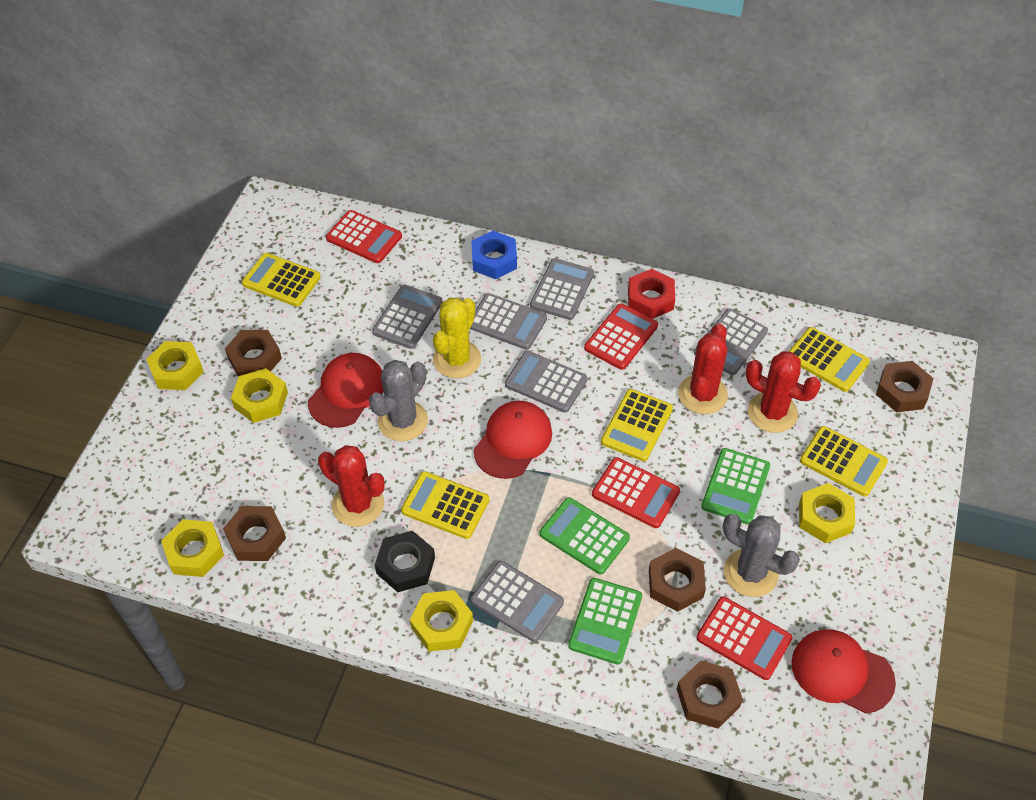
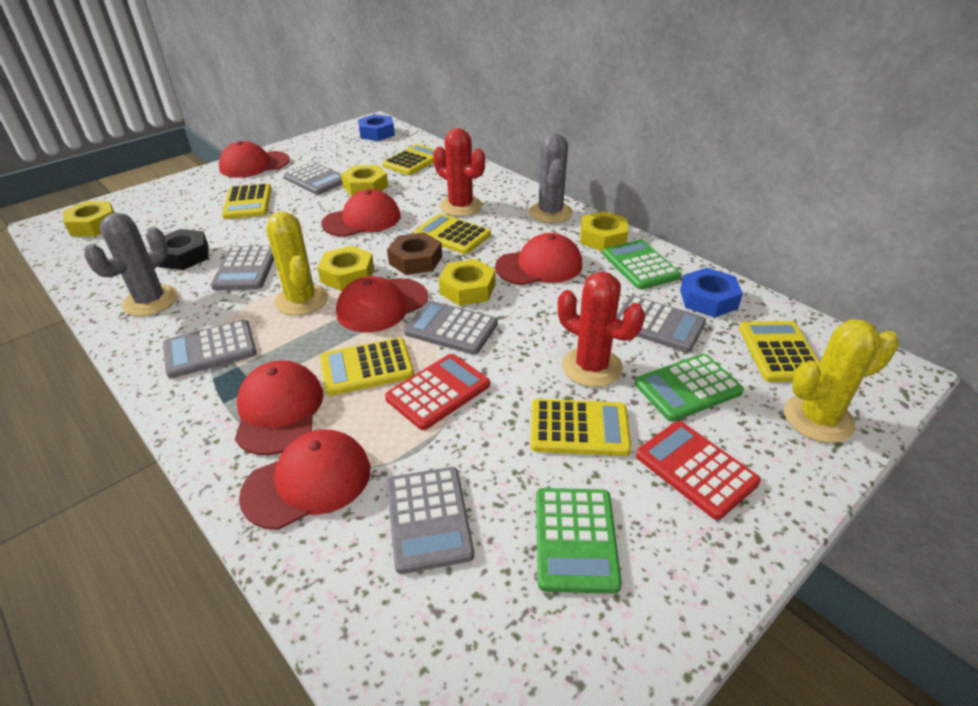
blue nut: 1 -> 2
brown nut: 5 -> 1
red cactus: 3 -> 2
red calculator: 4 -> 2
red cap: 3 -> 6
red nut: 1 -> 0
yellow cactus: 1 -> 2
yellow calculator: 5 -> 6

